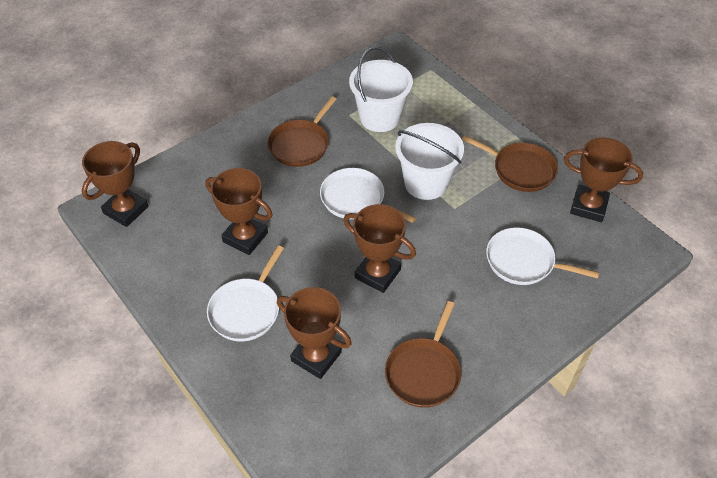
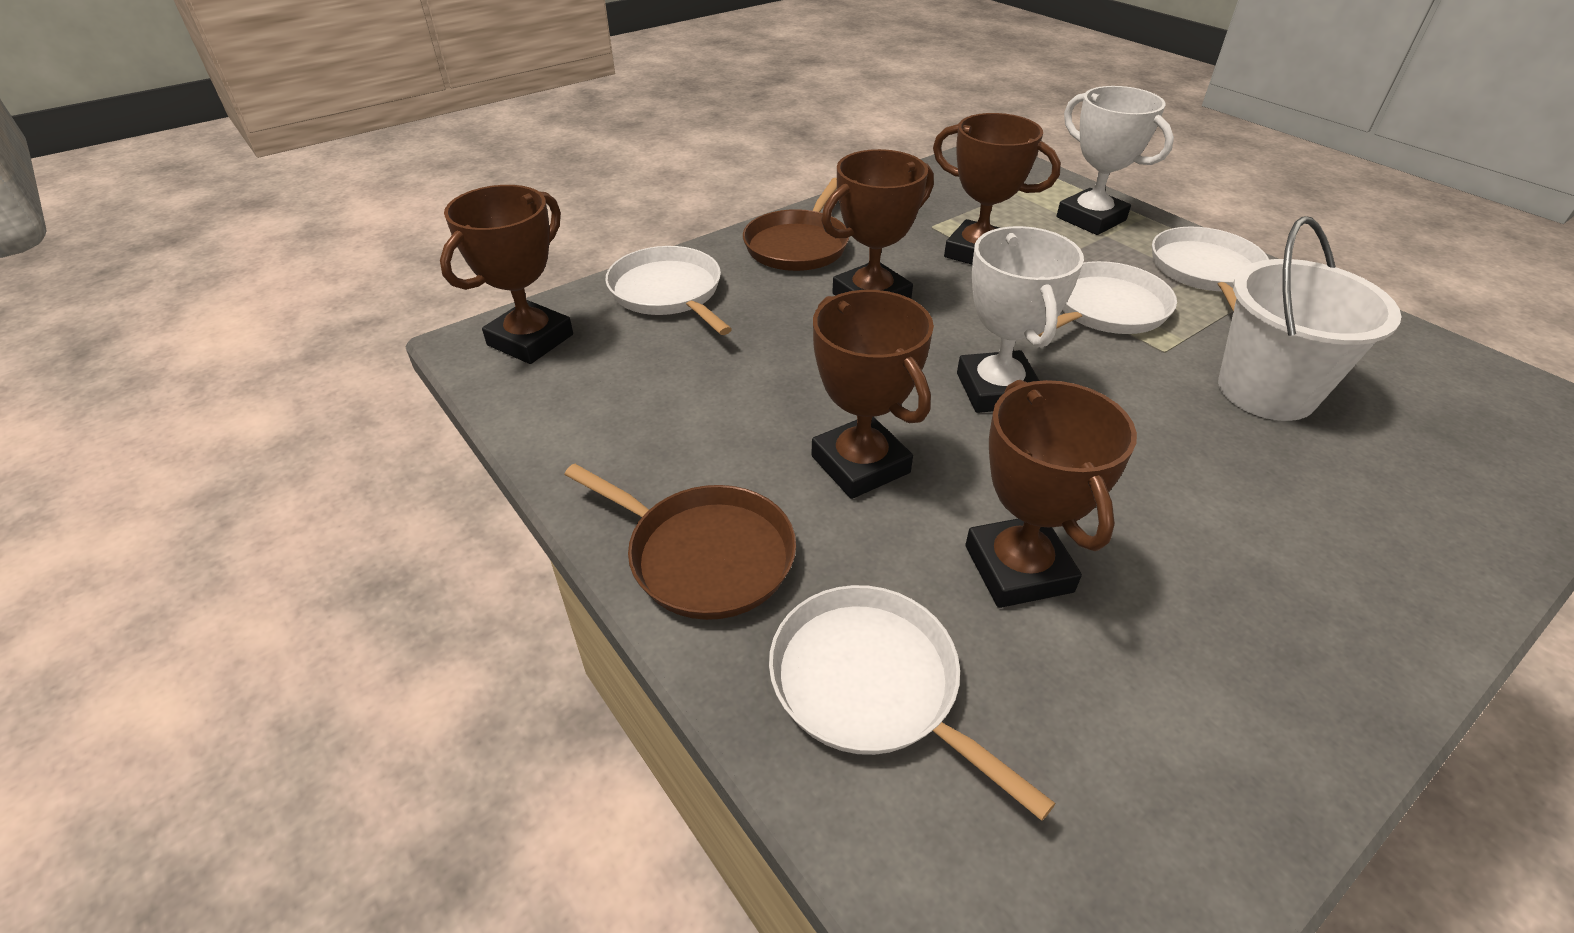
brown pan: 3 -> 2
white bucket: 2 -> 1
white pan: 3 -> 4
white trophy: 0 -> 2

